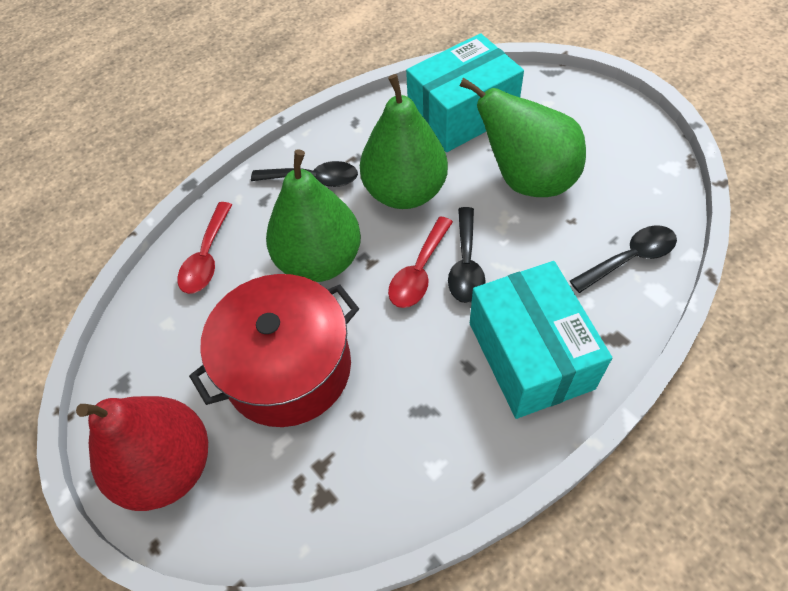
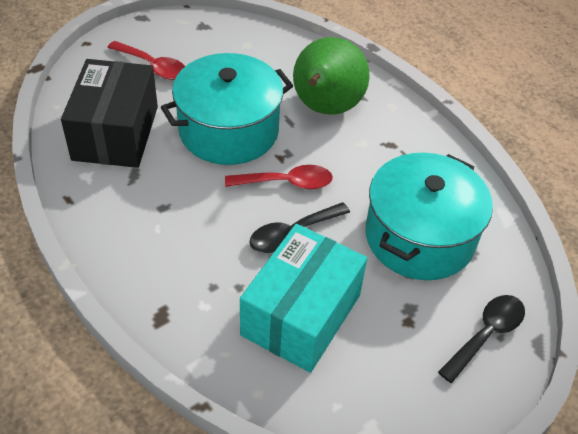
black box: 0 -> 1
black spoon: 3 -> 2
green pear: 3 -> 1
red pear: 1 -> 0
red pot: 1 -> 0
turquoise box: 2 -> 1
turquoise pot: 0 -> 2

